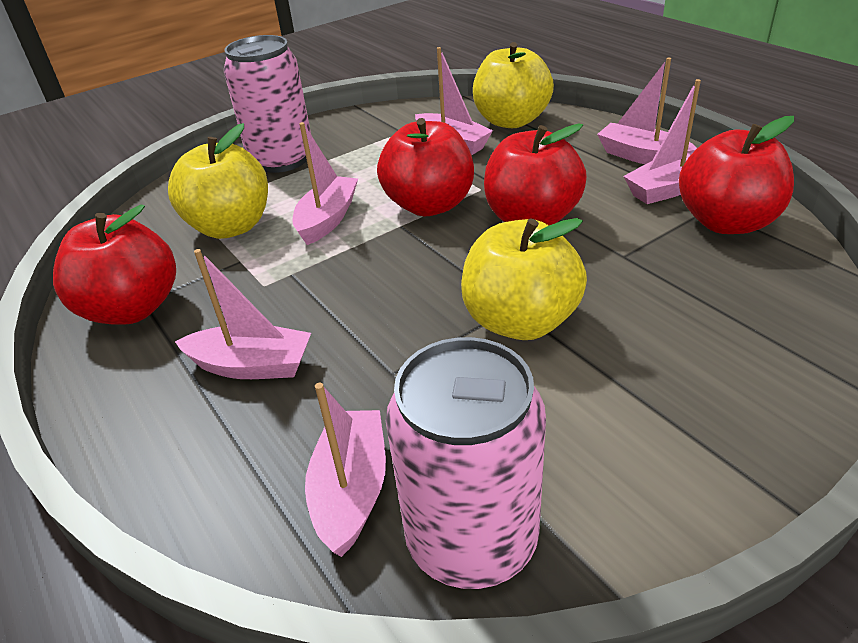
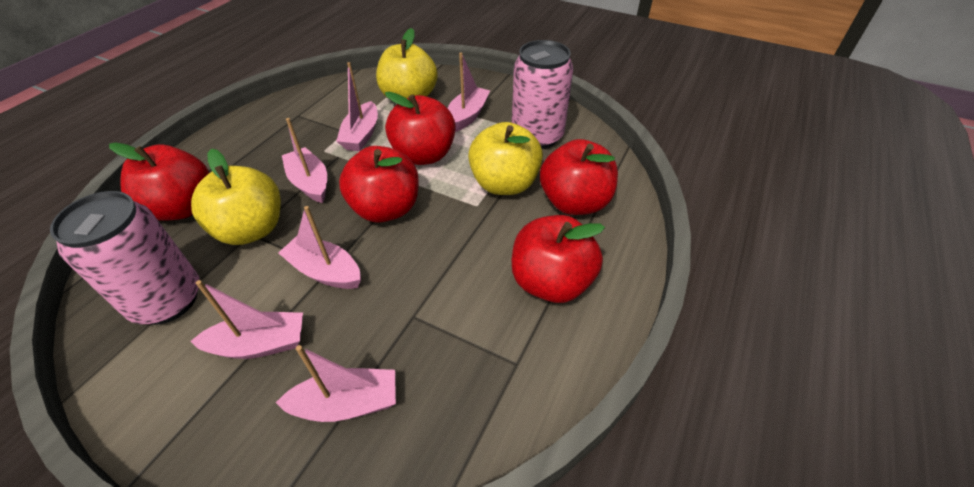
red apple: 4 -> 5

